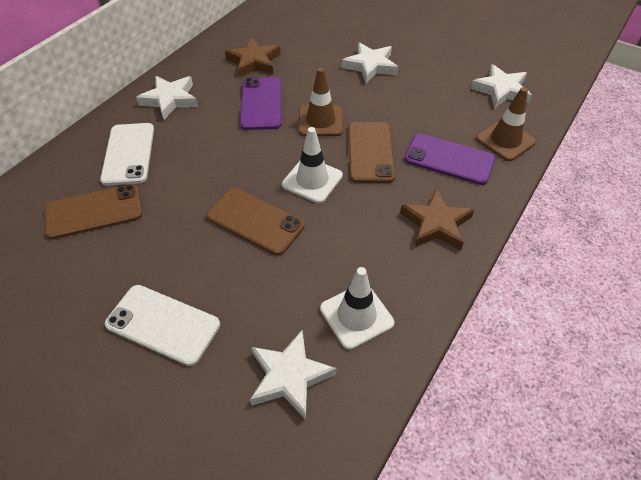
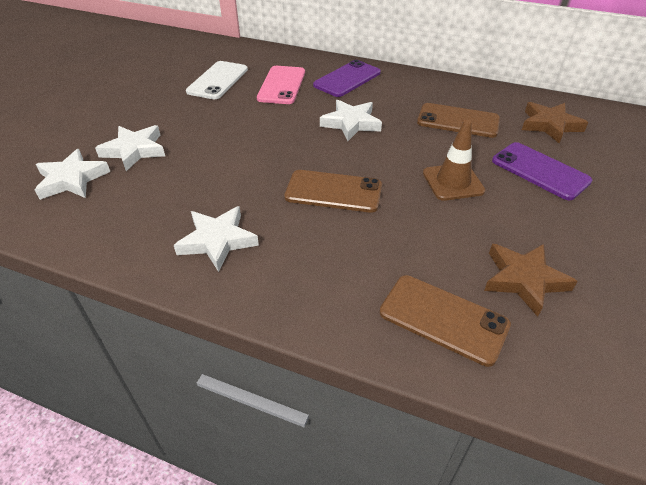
brown traffic cone: 2 -> 1
pink phone: 0 -> 1
white phone: 2 -> 1
white traffic cone: 2 -> 0

